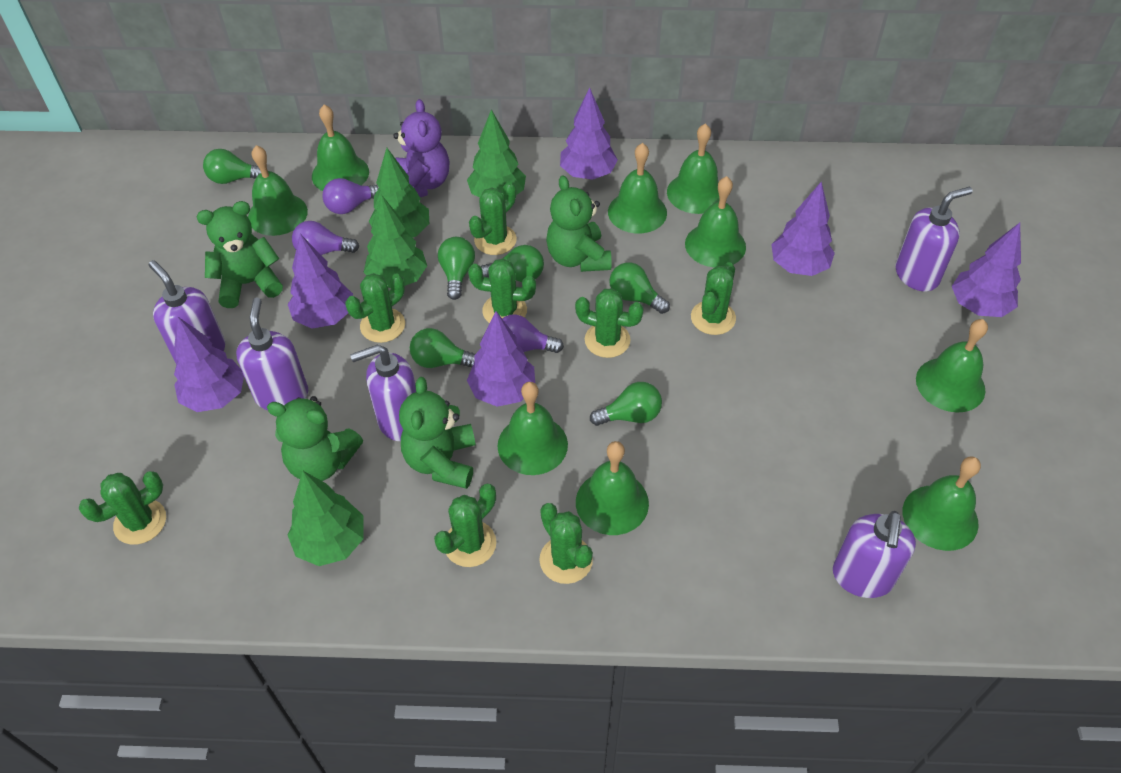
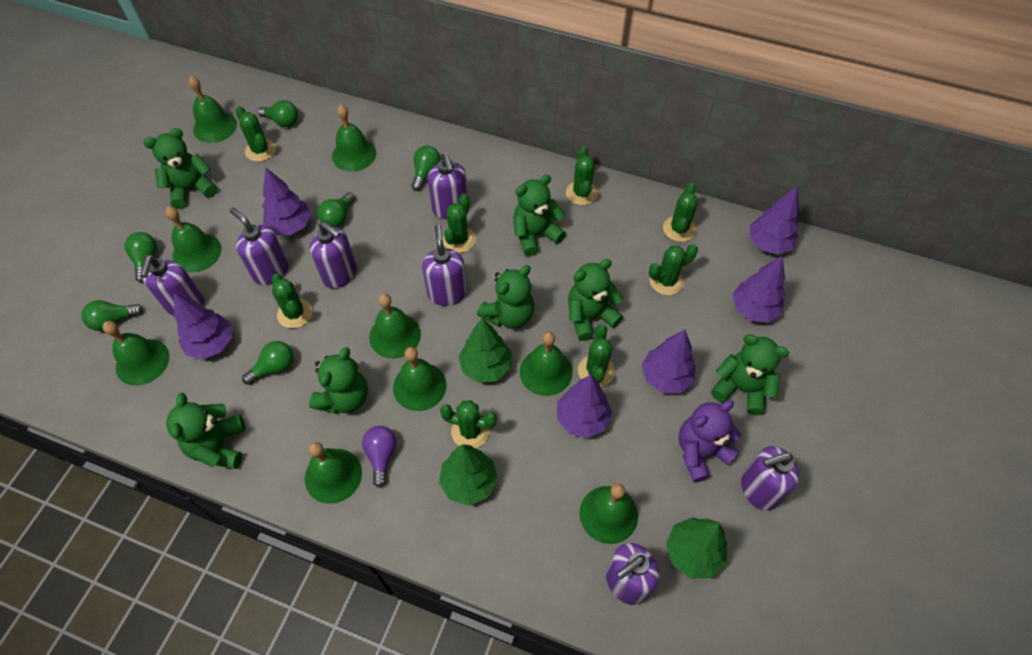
green teddy bear: 4 -> 7
green tree: 4 -> 3
purple light bulb: 3 -> 1
purple soap dispenser: 5 -> 7

